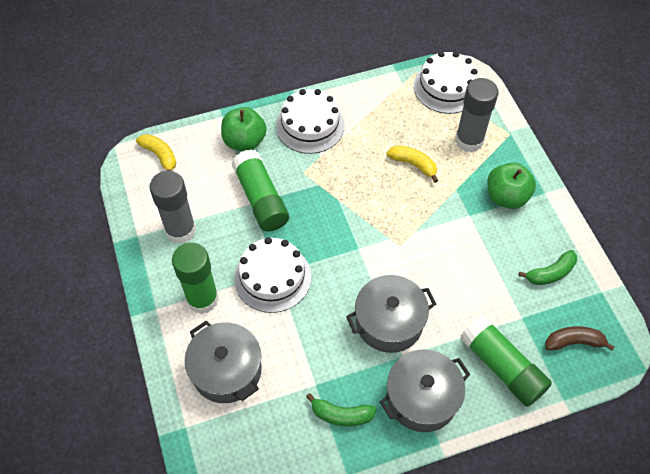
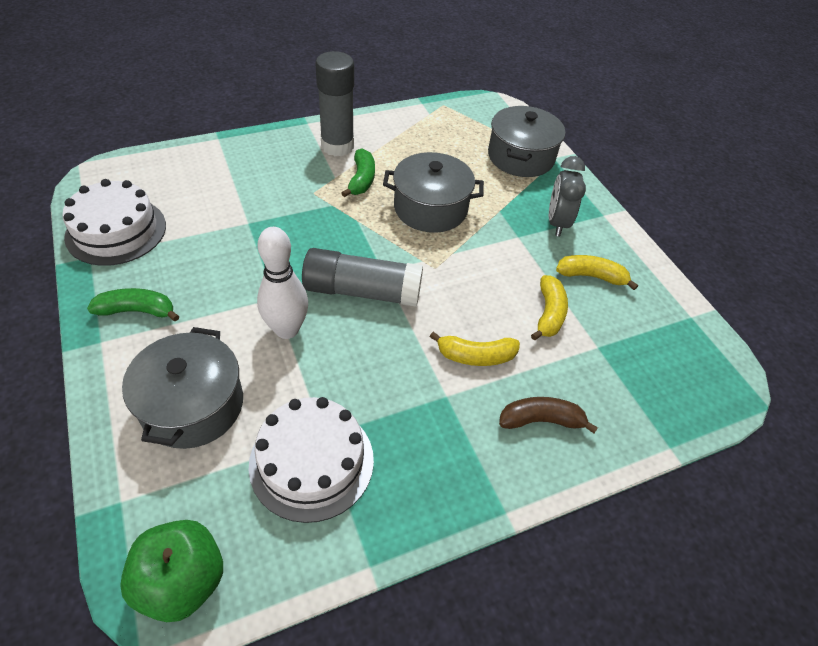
green apple: 2 -> 1
green glue stick: 3 -> 0
grey clock: 0 -> 1
white bowling pin: 0 -> 1
white cake: 3 -> 2
yellow banana: 2 -> 3

